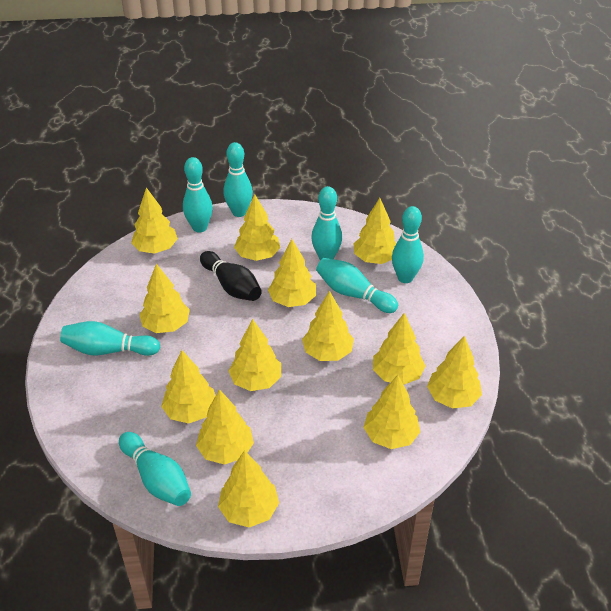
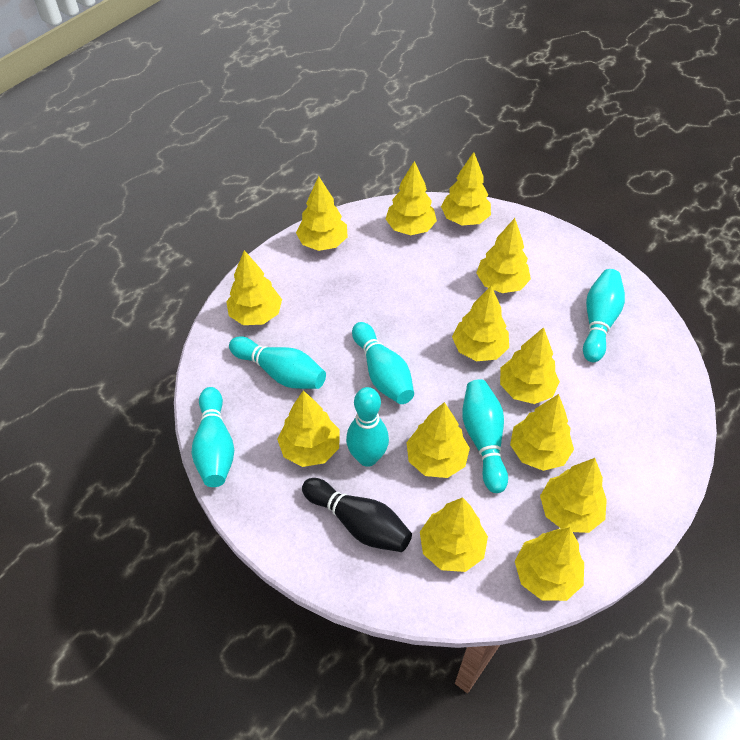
turquoise bowling pin: 7 -> 6

